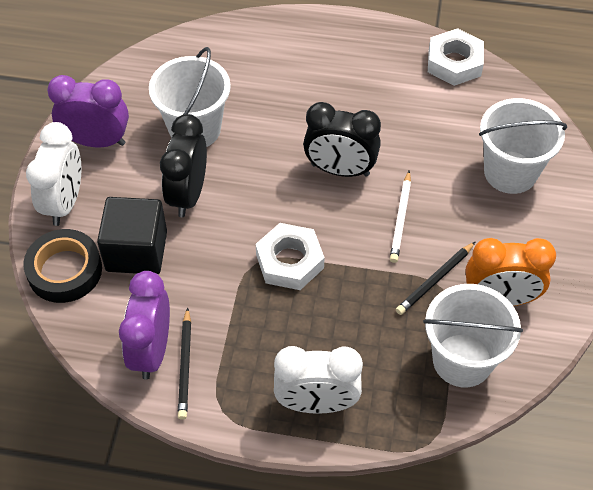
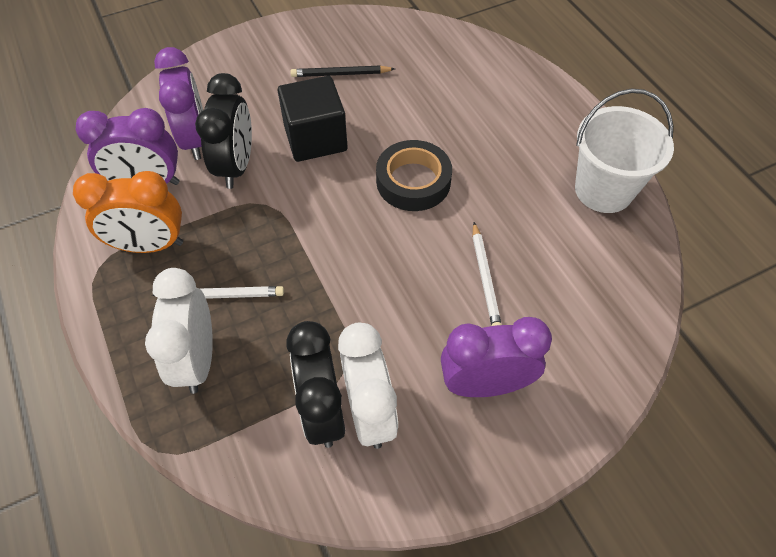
black pencil: 2 -> 1
purple clock: 2 -> 3
white bucket: 3 -> 1
white nut: 2 -> 0
white pencil: 1 -> 2

